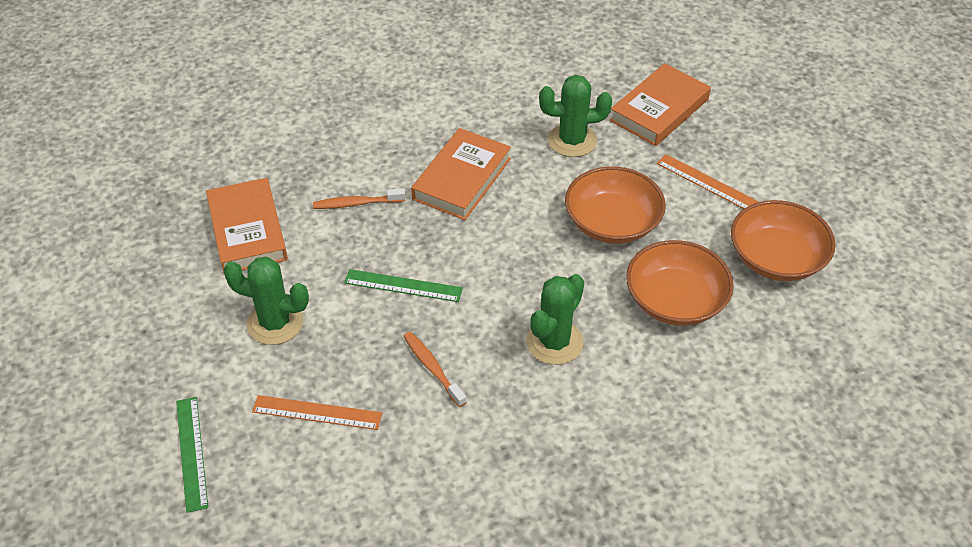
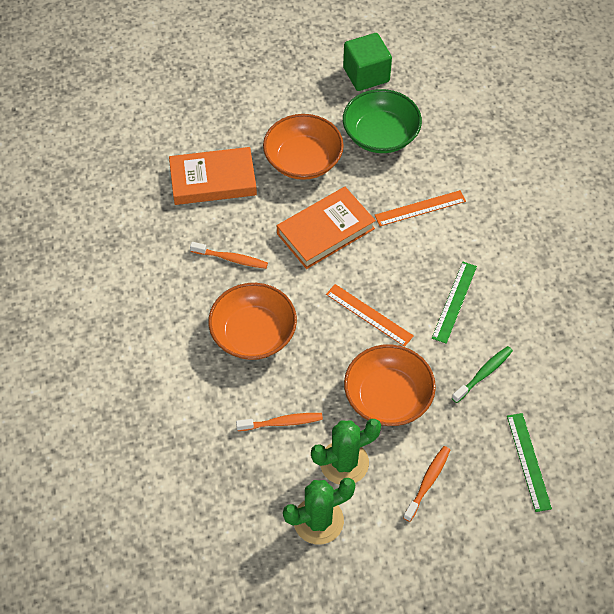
green bowl: 0 -> 1
green cactus: 3 -> 2
green cube: 0 -> 1
green toothbrush: 0 -> 1
orange book: 3 -> 2
orange toothbrush: 2 -> 3

